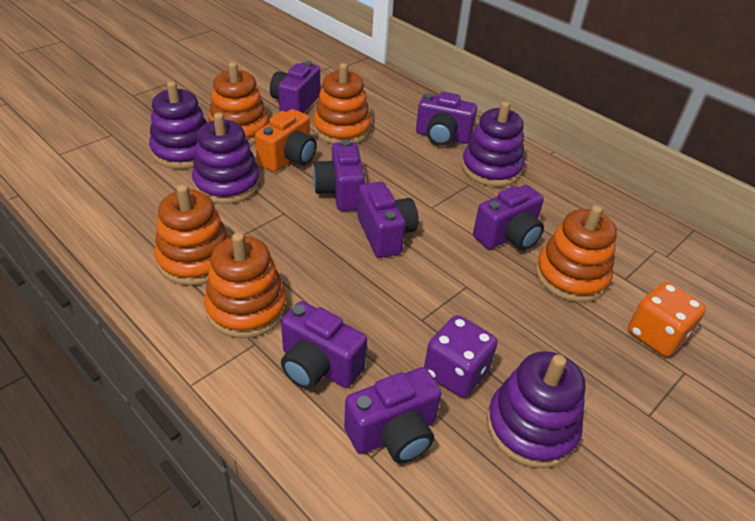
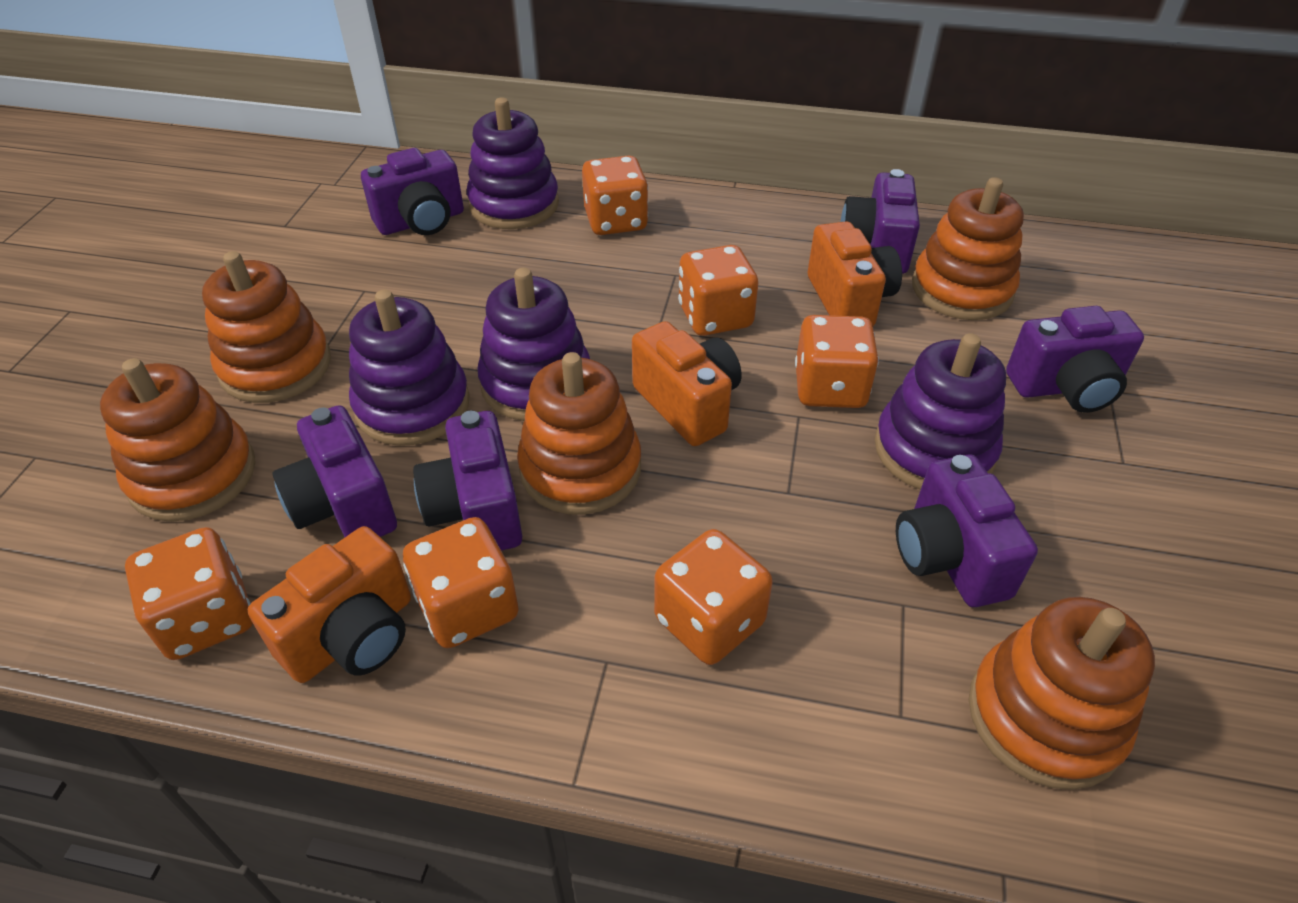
orange camera: 1 -> 3
orange dice: 1 -> 6
purple camera: 7 -> 6
purple dice: 1 -> 0

